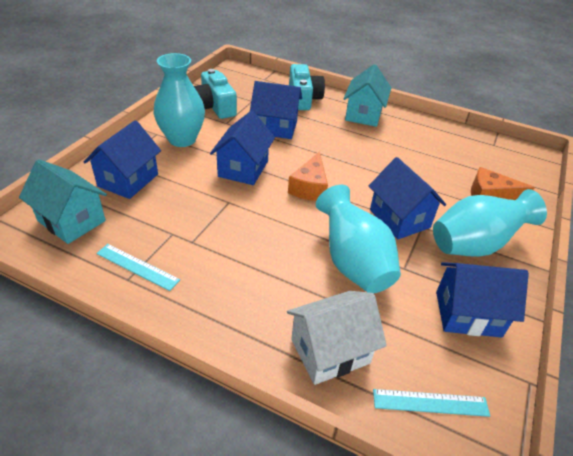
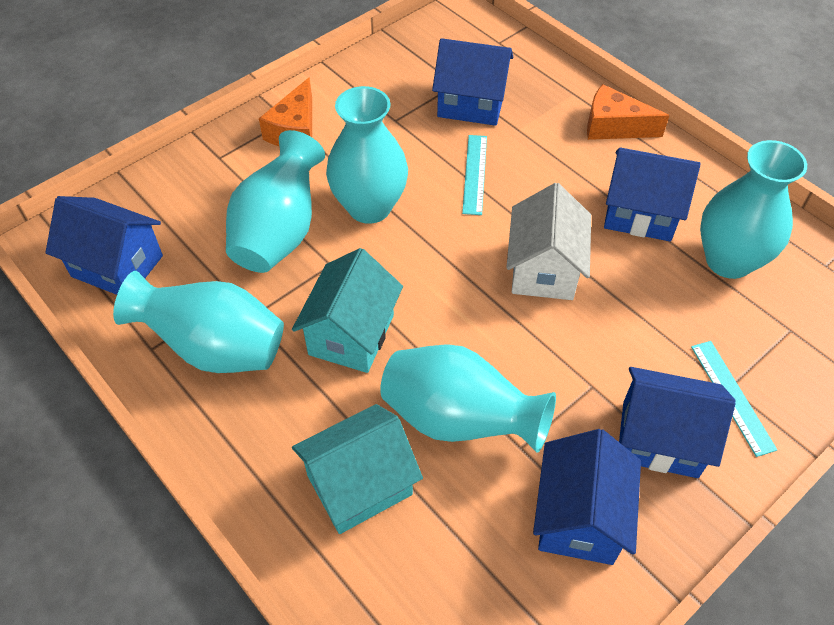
turquoise camera: 2 -> 0
turquoise vase: 3 -> 5

